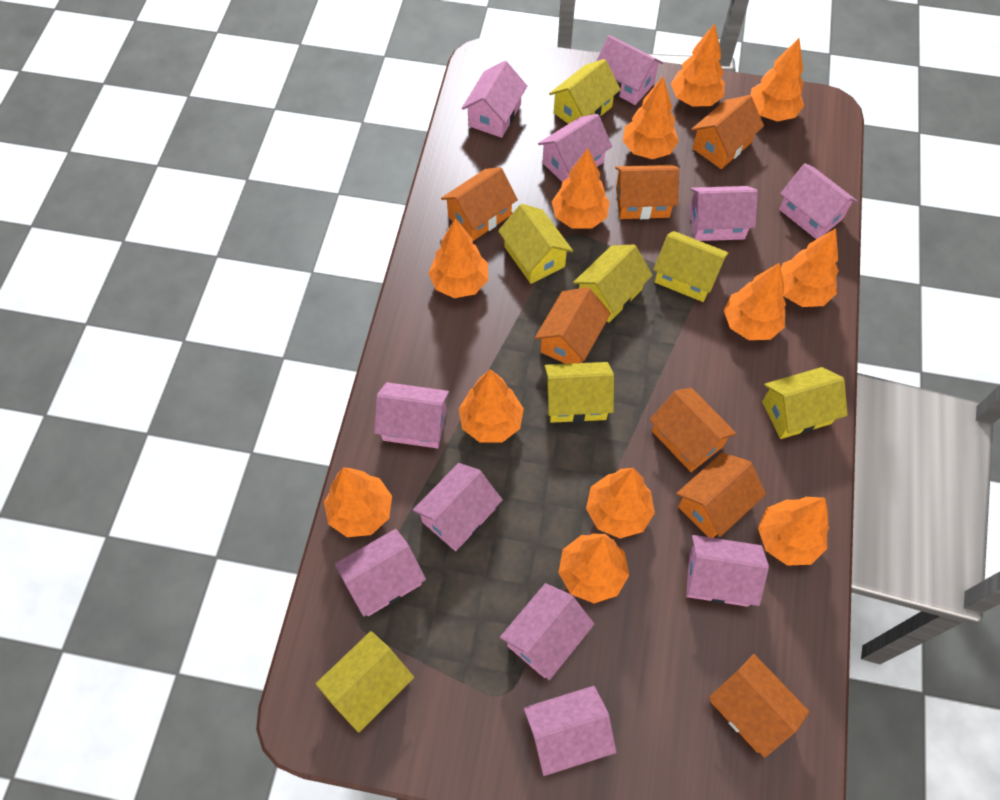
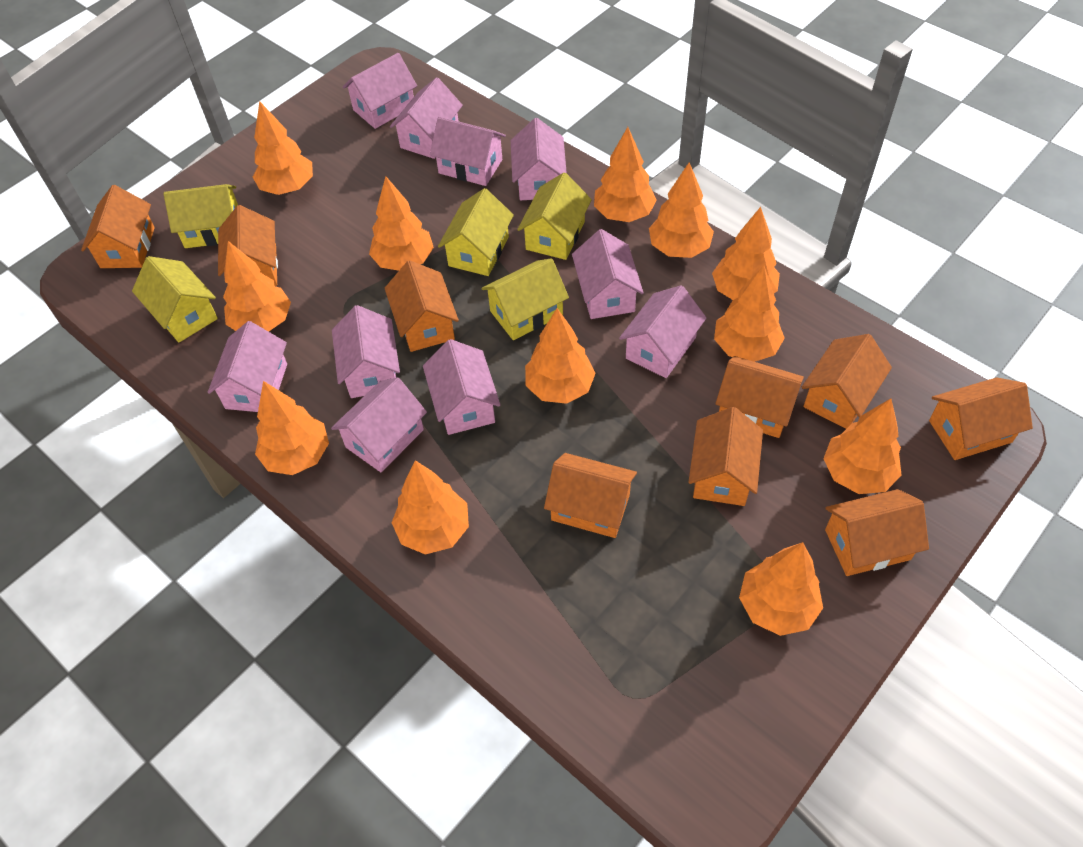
orange house: 7 -> 9
pink house: 11 -> 10
yellow house: 7 -> 5

